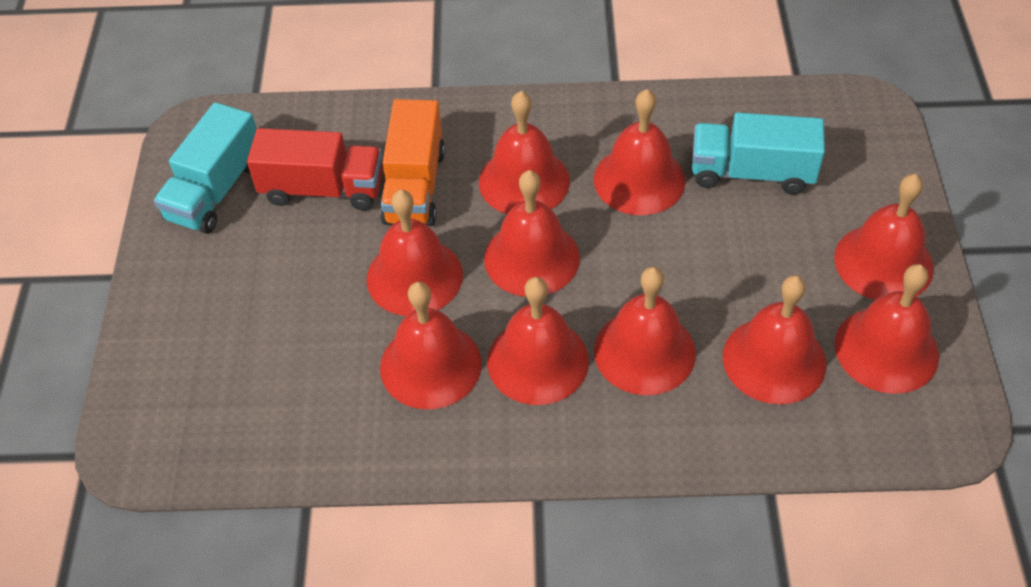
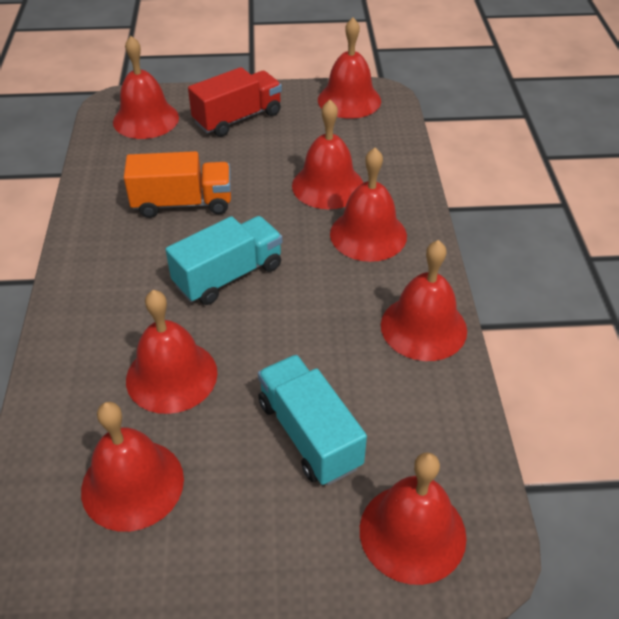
red bell: 10 -> 8

